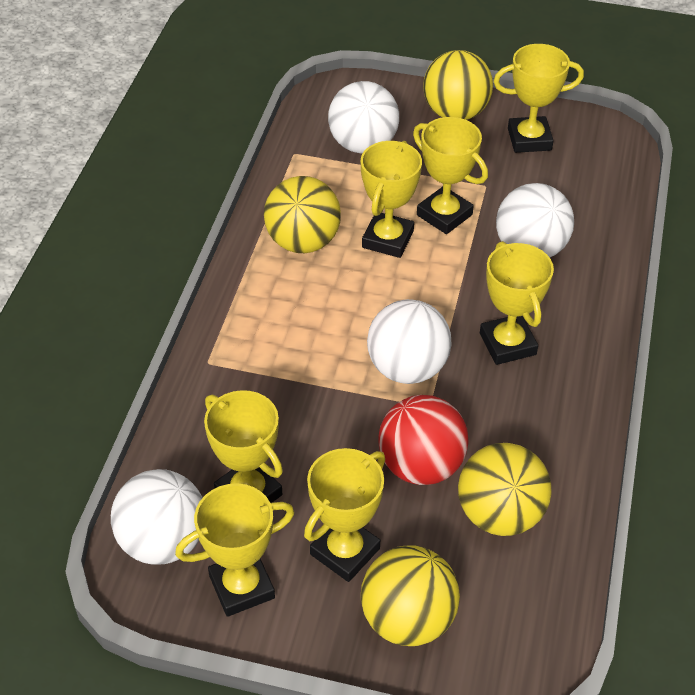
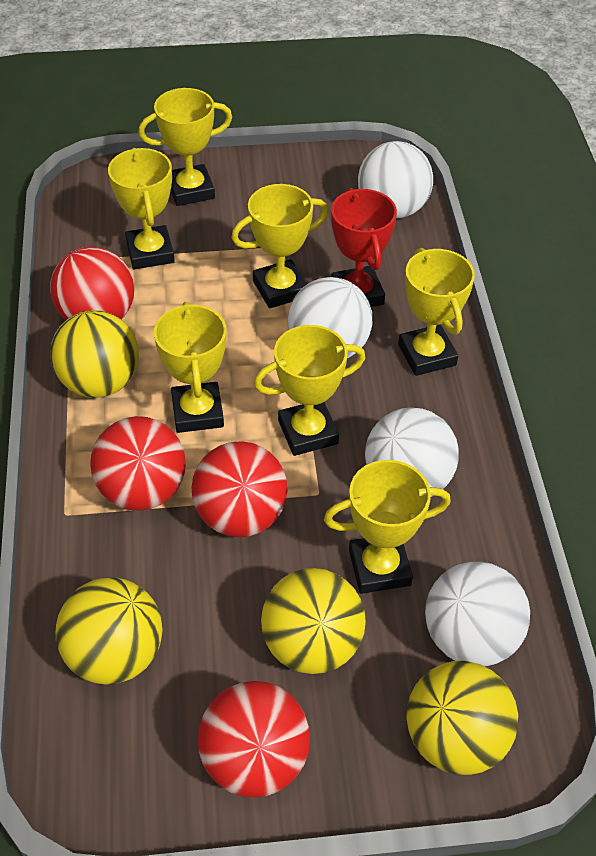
red ball: 1 -> 4
red trophy: 0 -> 1

